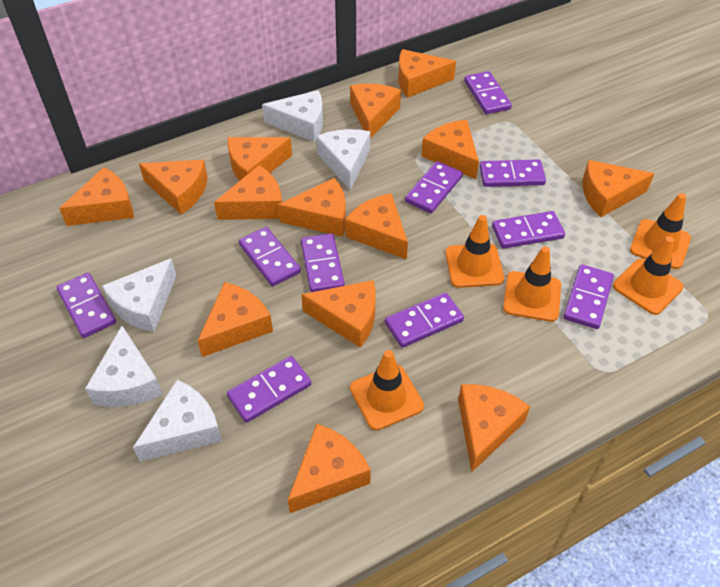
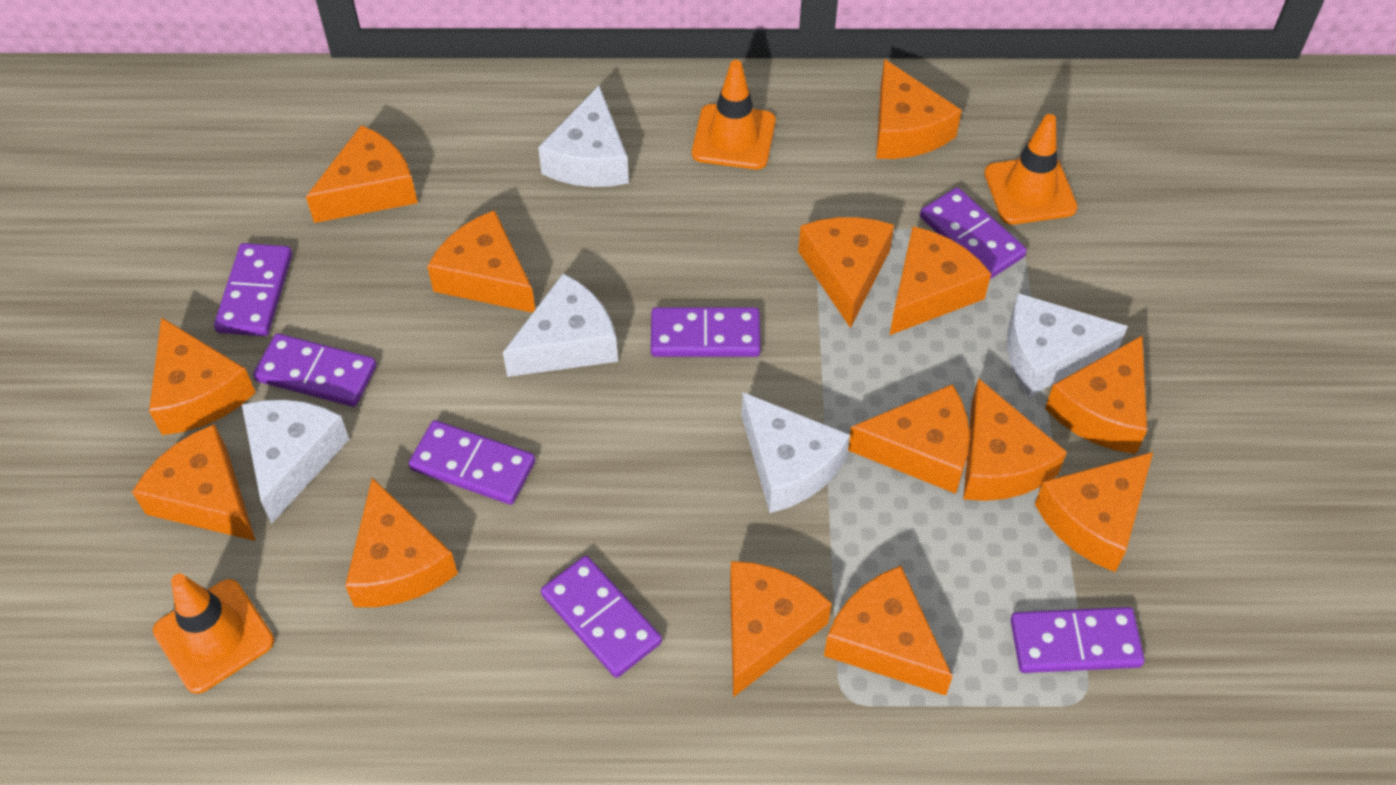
orange traffic cone: 5 -> 3
purple domino: 10 -> 7

